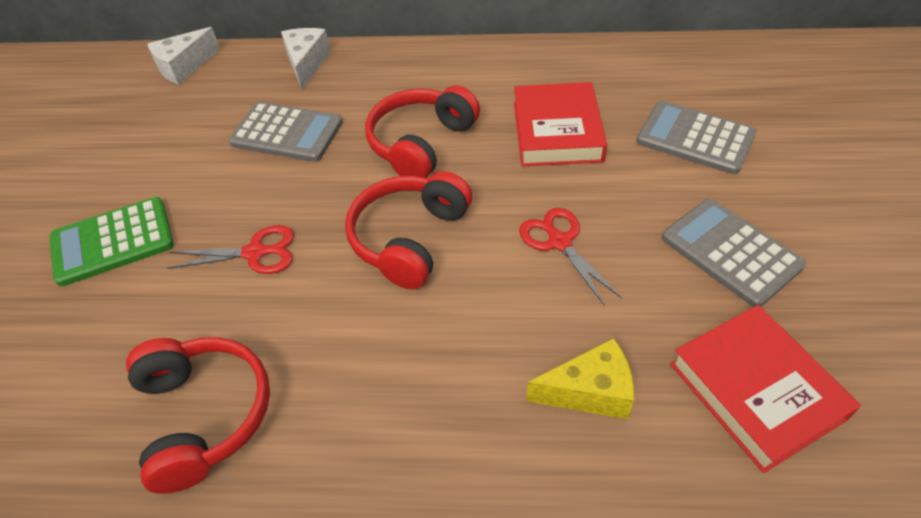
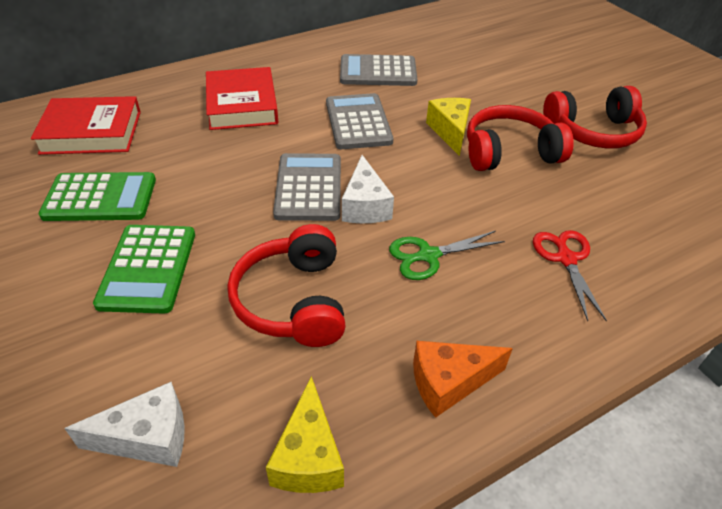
green calculator: 1 -> 2
green scissors: 0 -> 1
orange cheese: 0 -> 1
red scissors: 2 -> 1
yellow cheese: 1 -> 2

